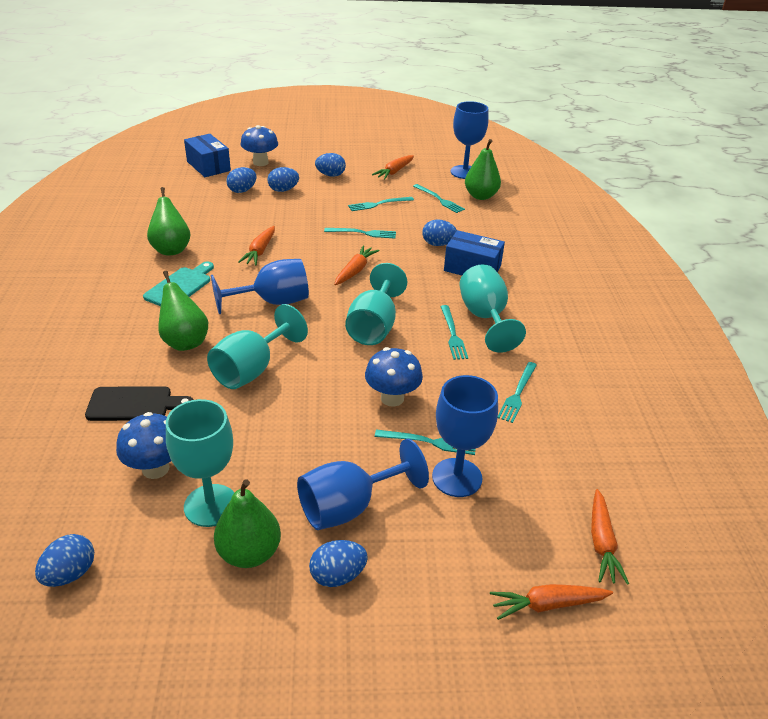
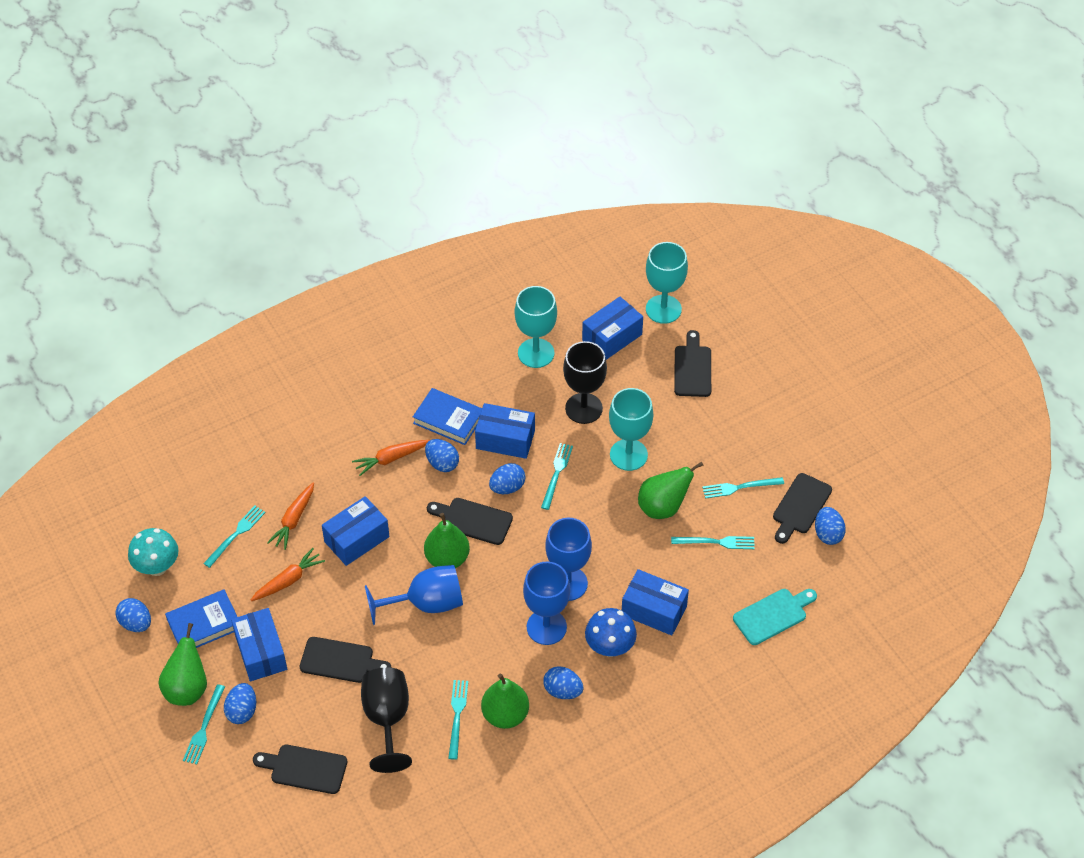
black cutting board: 1 -> 5
black goblet: 0 -> 2
blue book: 0 -> 2
blue box: 2 -> 5
blue goblet: 4 -> 3
blue mushroom: 3 -> 1
orange carrot: 5 -> 3
turquoise goblet: 4 -> 3
turquoise mushroom: 0 -> 1

